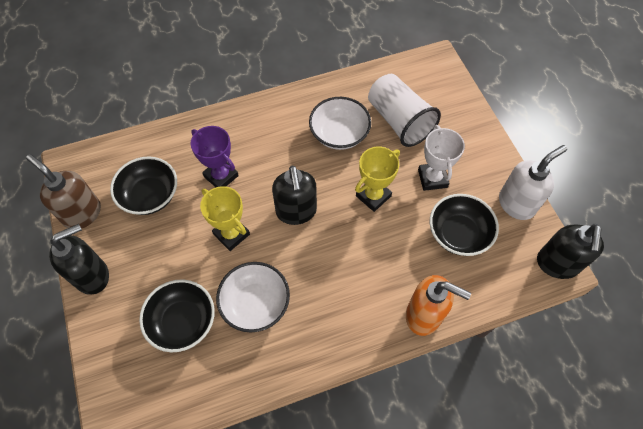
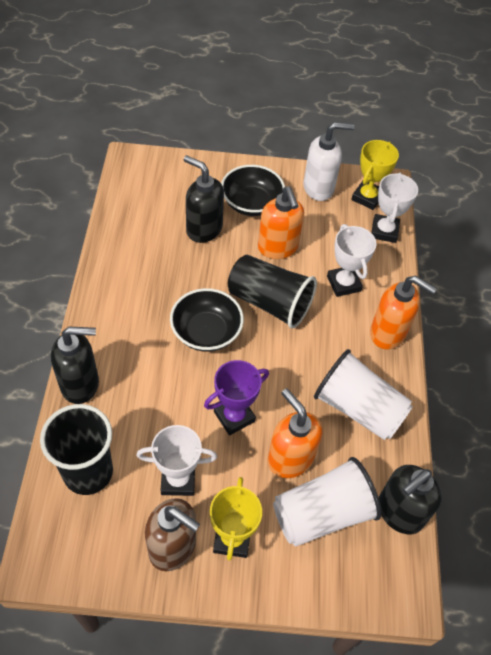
black bowl: 3 -> 2
black cup: 0 -> 2
orange soap dispenser: 1 -> 3
white bowl: 2 -> 0
white cup: 1 -> 2
white trophy: 1 -> 3

